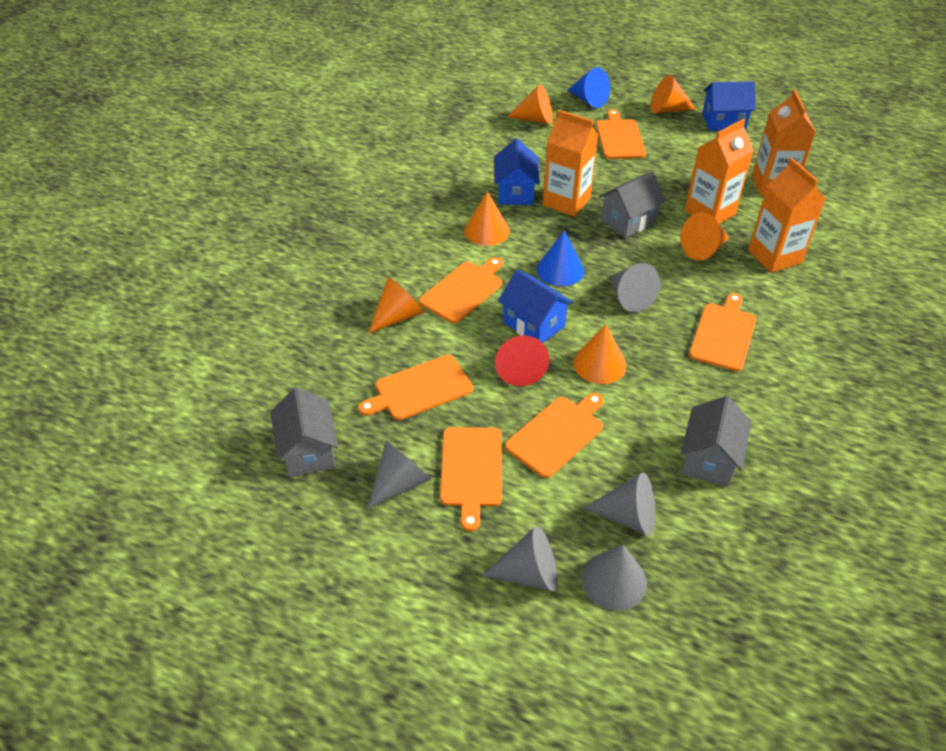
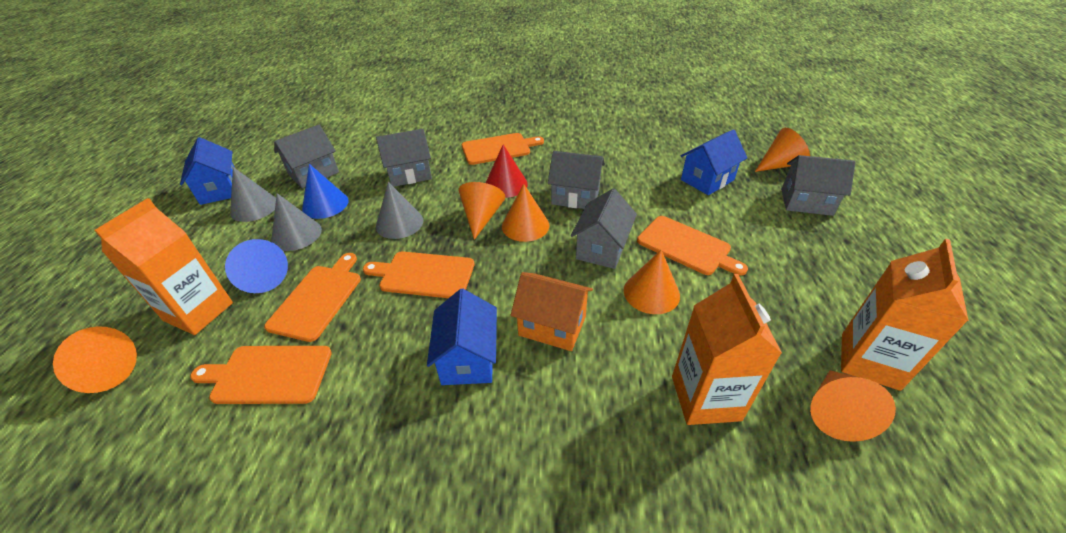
grey cone: 5 -> 3
grey house: 3 -> 5
orange carton: 4 -> 3
orange cutting board: 6 -> 5
orange house: 0 -> 1

